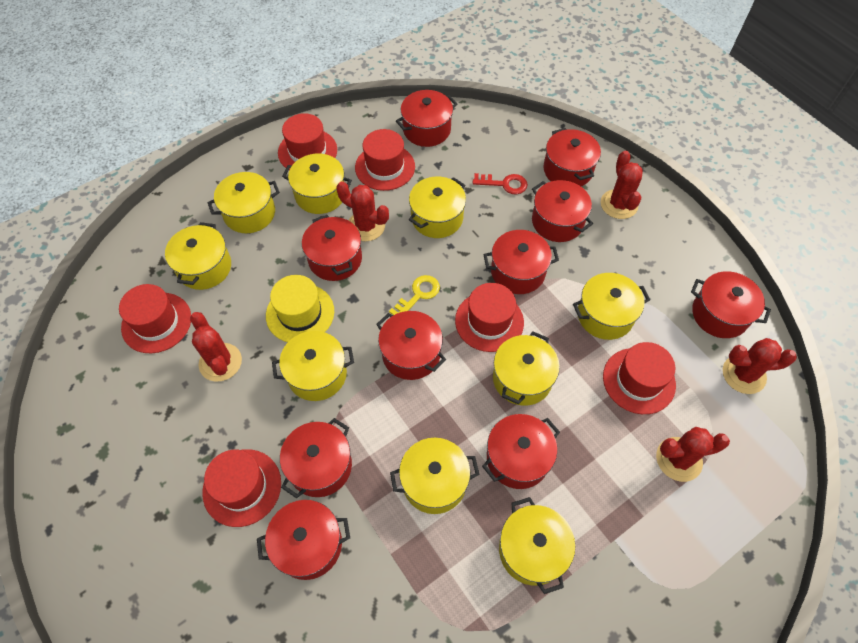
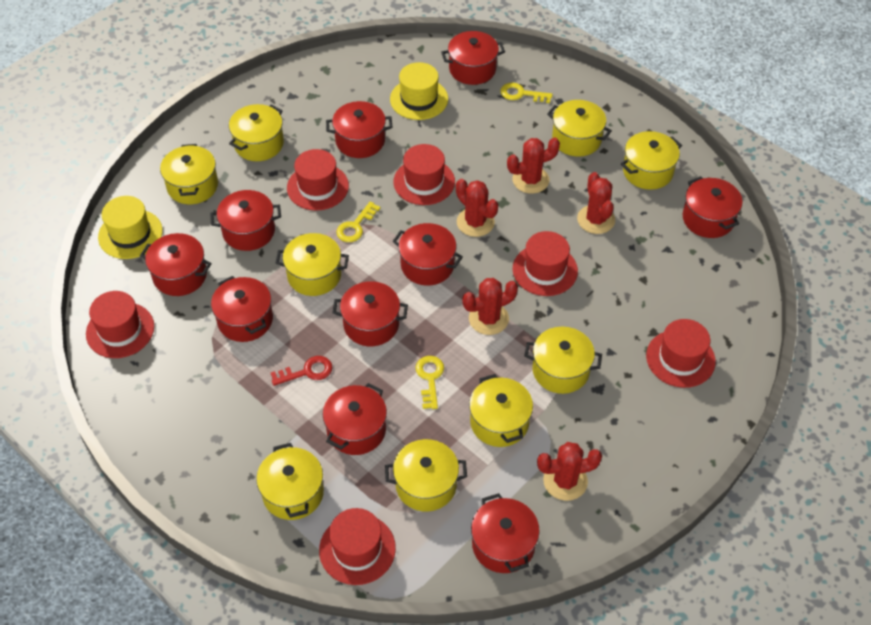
yellow hat: 1 -> 2
yellow key: 1 -> 3

